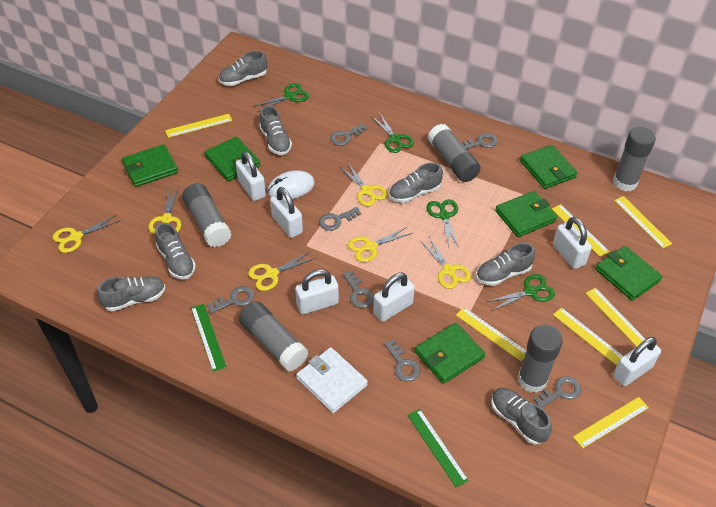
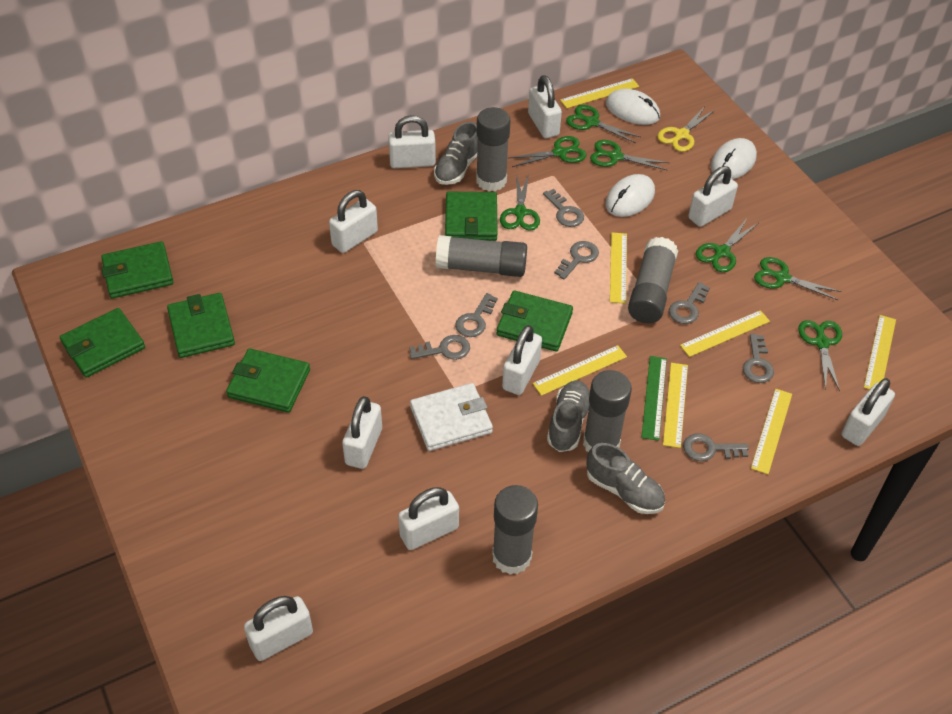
green ruler: 2 -> 1
green scissors: 4 -> 7
grey shoe: 7 -> 3
white mouse: 1 -> 3
white padlock: 6 -> 9
yellow scissors: 6 -> 1

